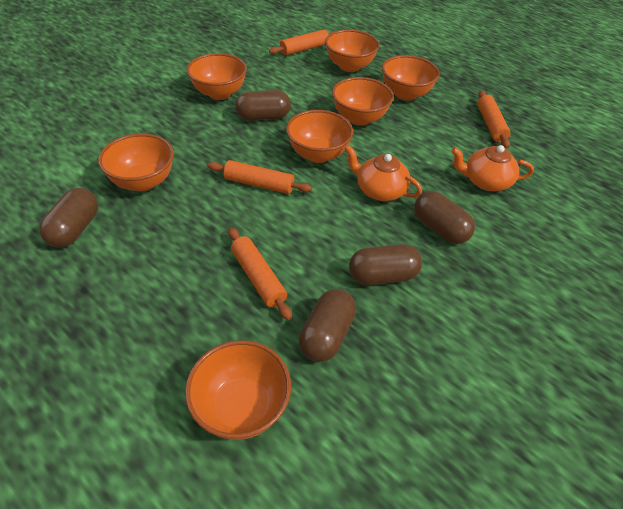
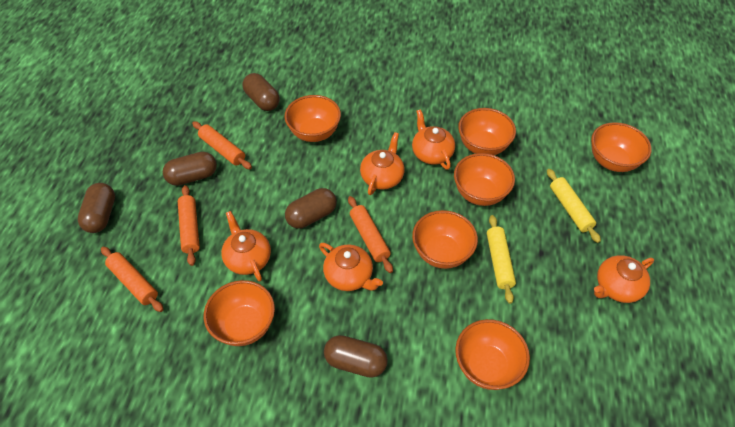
orange teapot: 2 -> 5
yellow rolling pin: 0 -> 2

